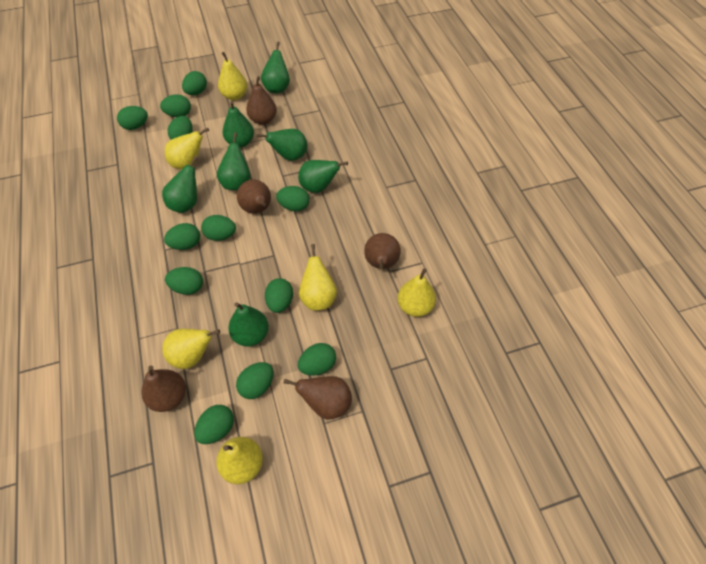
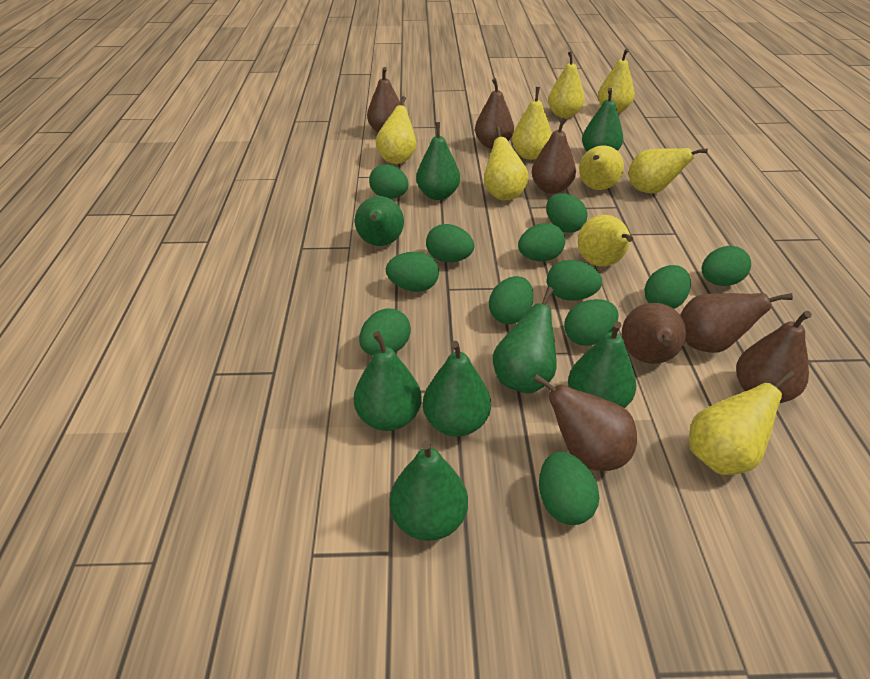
brown pear: 5 -> 7
green pear: 7 -> 8
yellow pear: 6 -> 9

